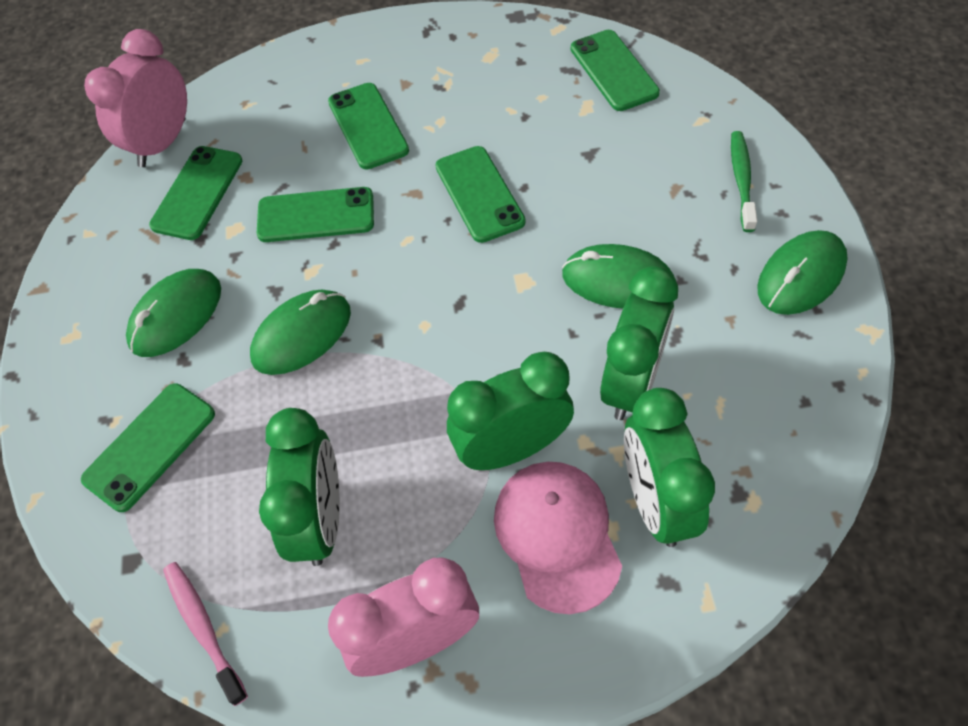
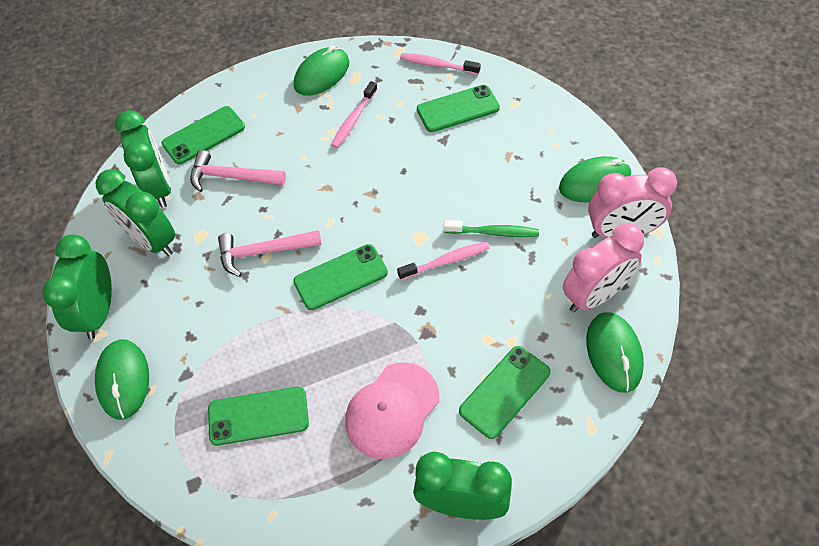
green phone: 6 -> 5
pink hammer: 0 -> 2
pink toothbrush: 1 -> 3

